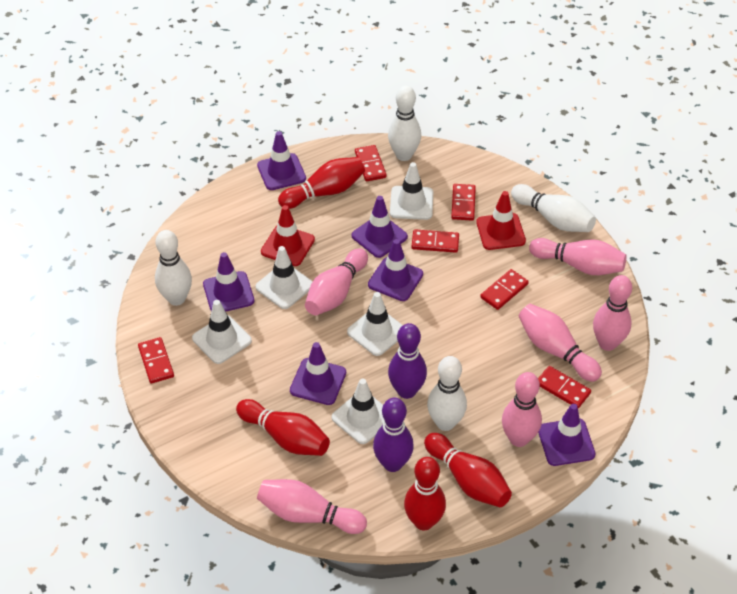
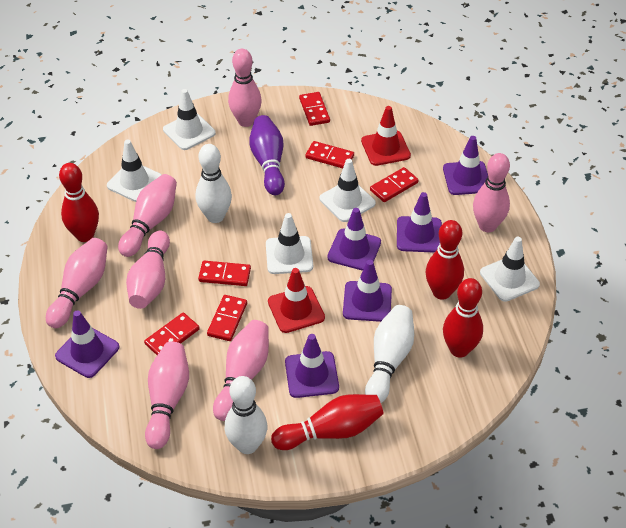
pink bowling pin: 6 -> 7
purple bowling pin: 2 -> 1
white bowling pin: 4 -> 3

